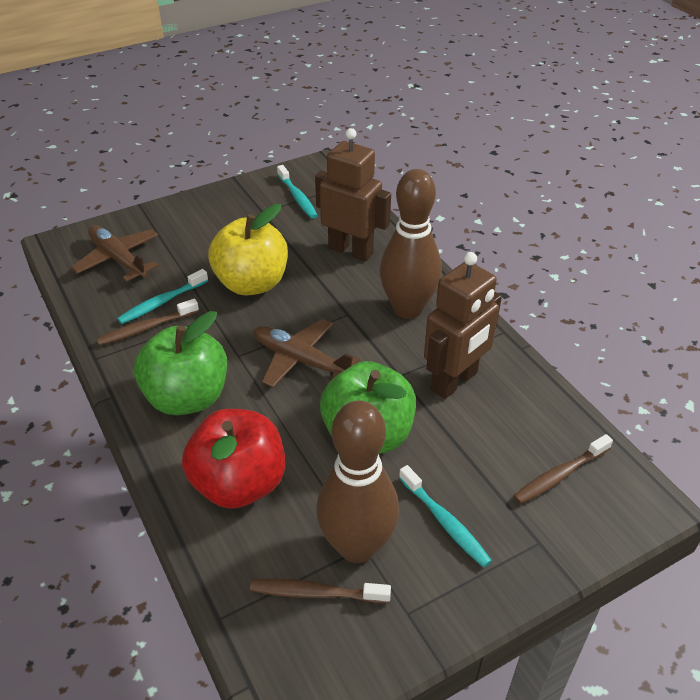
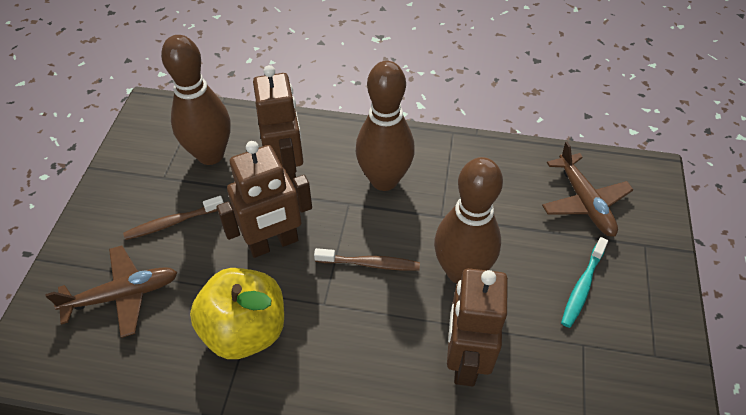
brown bowling pin: 2 -> 3
brown robot: 2 -> 3
brown toothbrush: 3 -> 2
green apple: 2 -> 0
red apple: 1 -> 0
turquoise toothbrush: 3 -> 1

